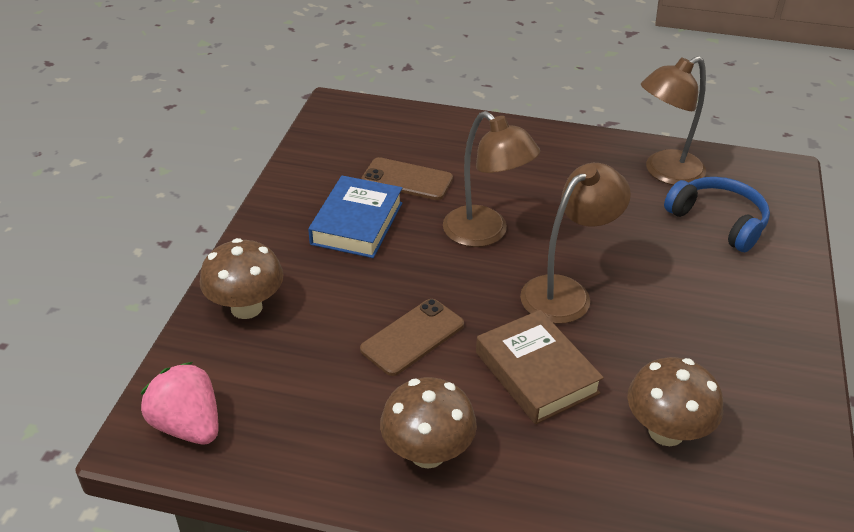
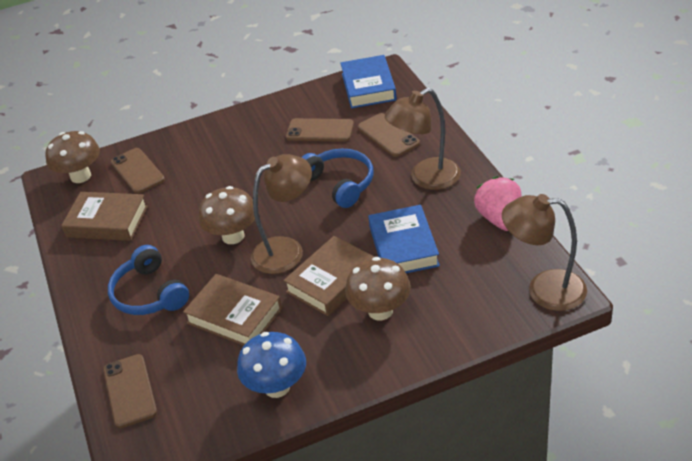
blue book: 1 -> 2
blue headphones: 1 -> 2
blue mushroom: 0 -> 1
brown book: 1 -> 3
brown phone: 2 -> 4

